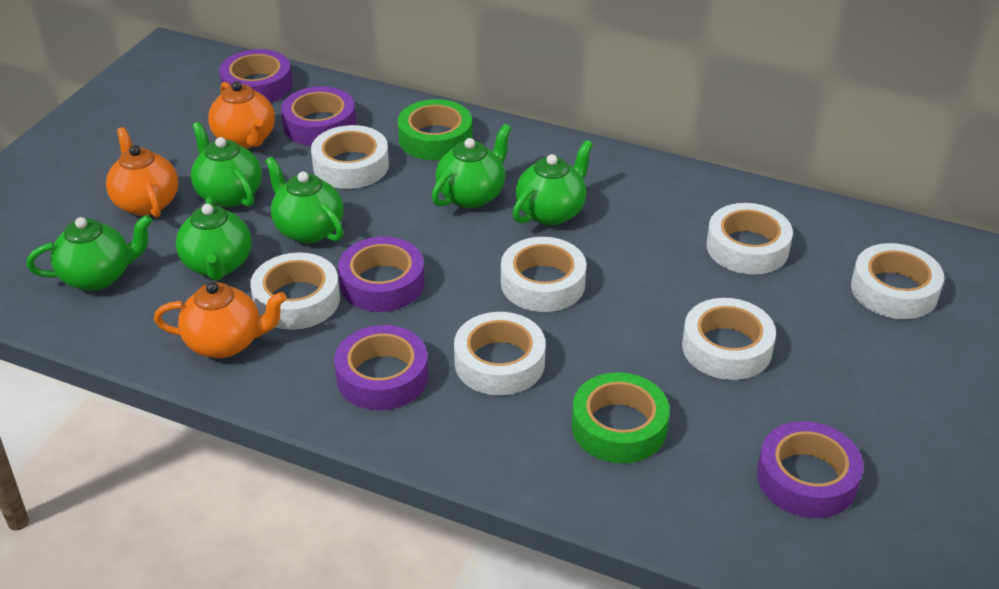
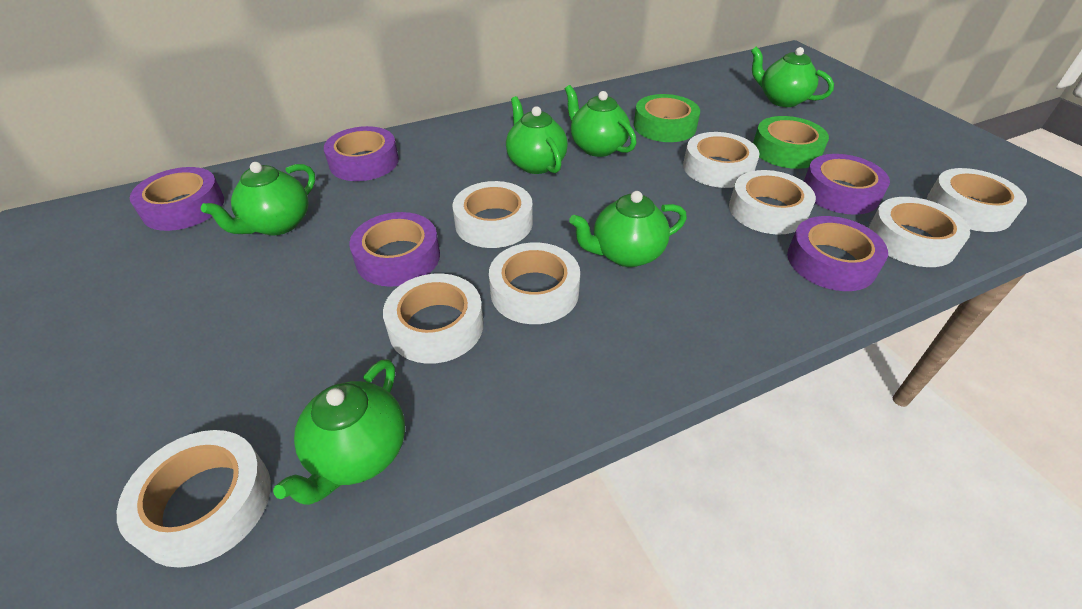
orange teapot: 3 -> 0
white tape: 7 -> 8

